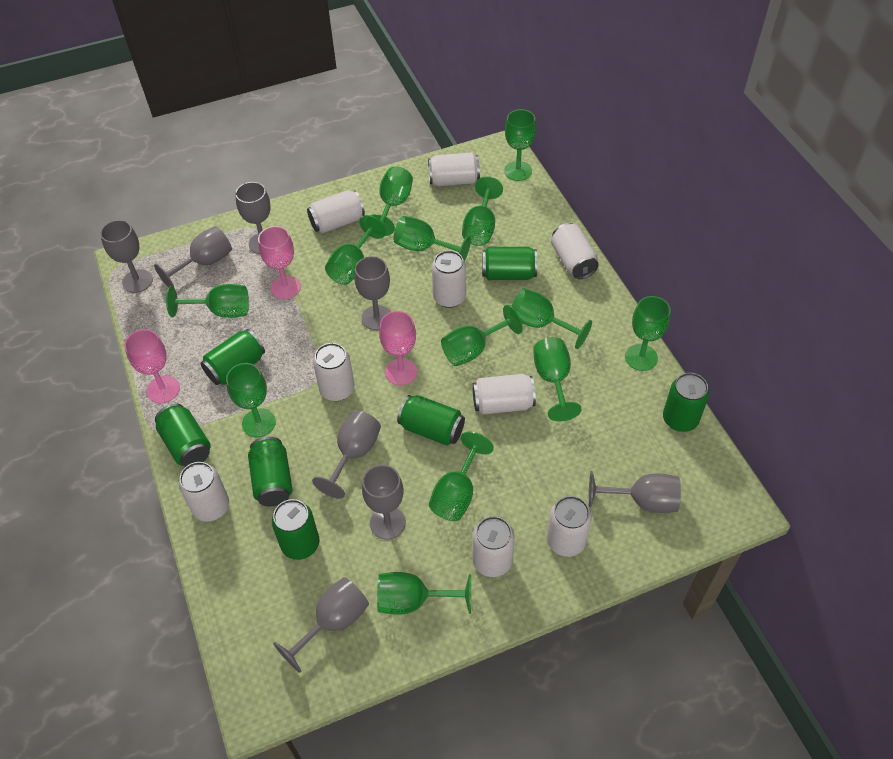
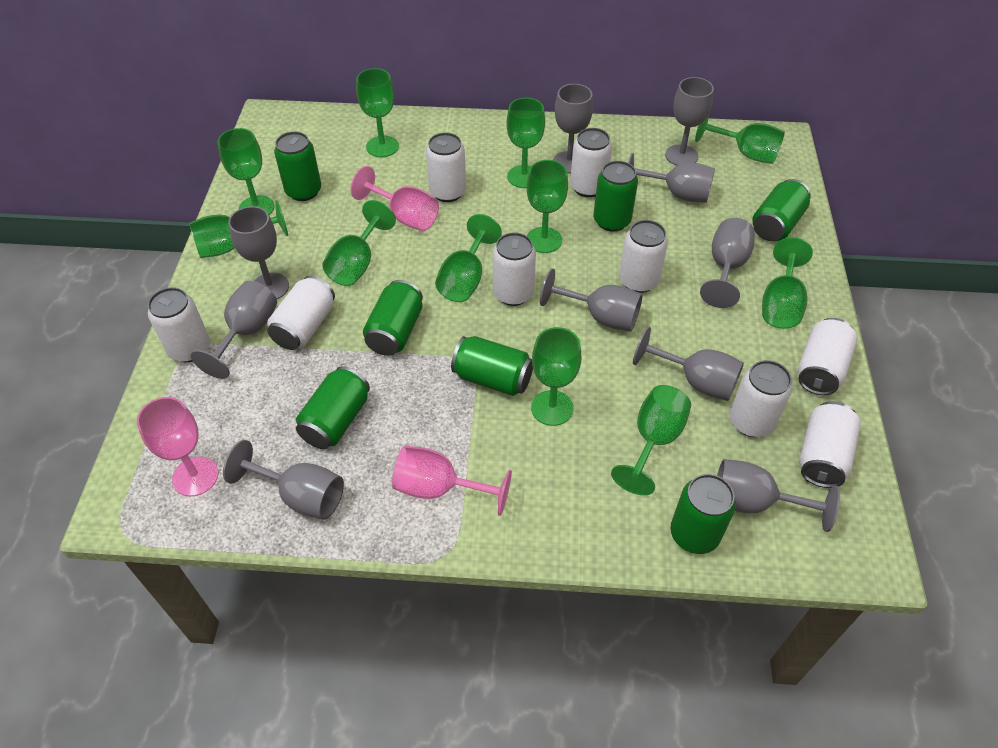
green goblet: 13 -> 11
grey goblet: 8 -> 10

